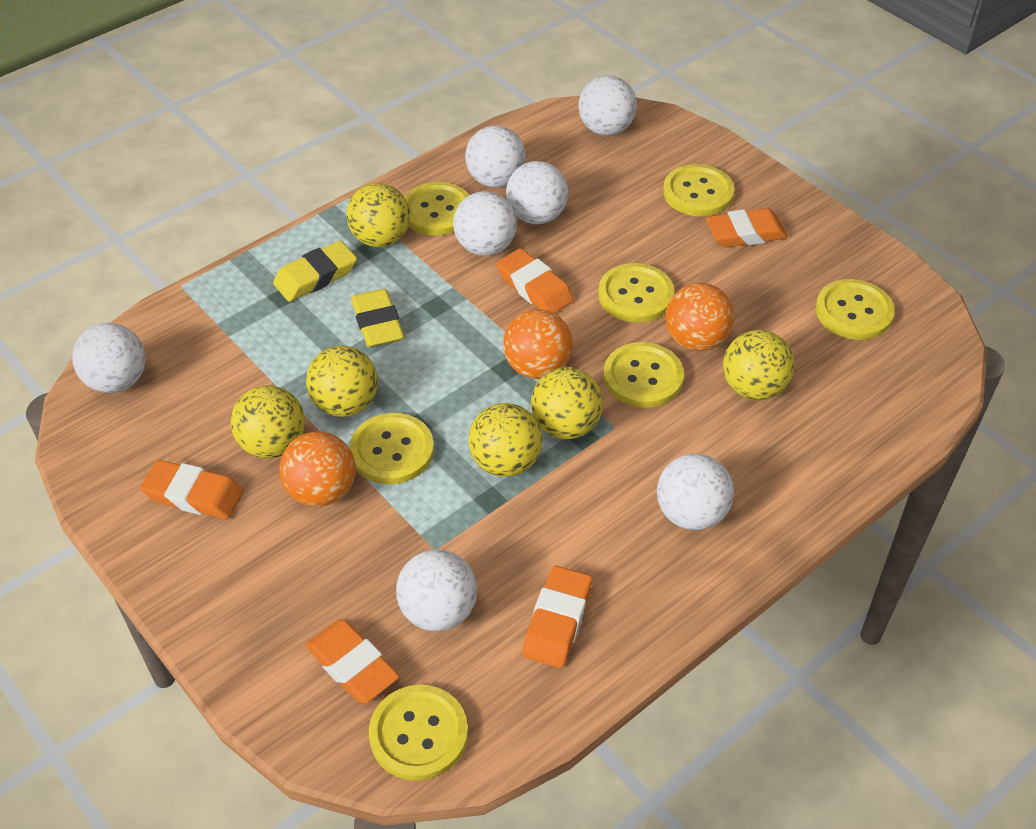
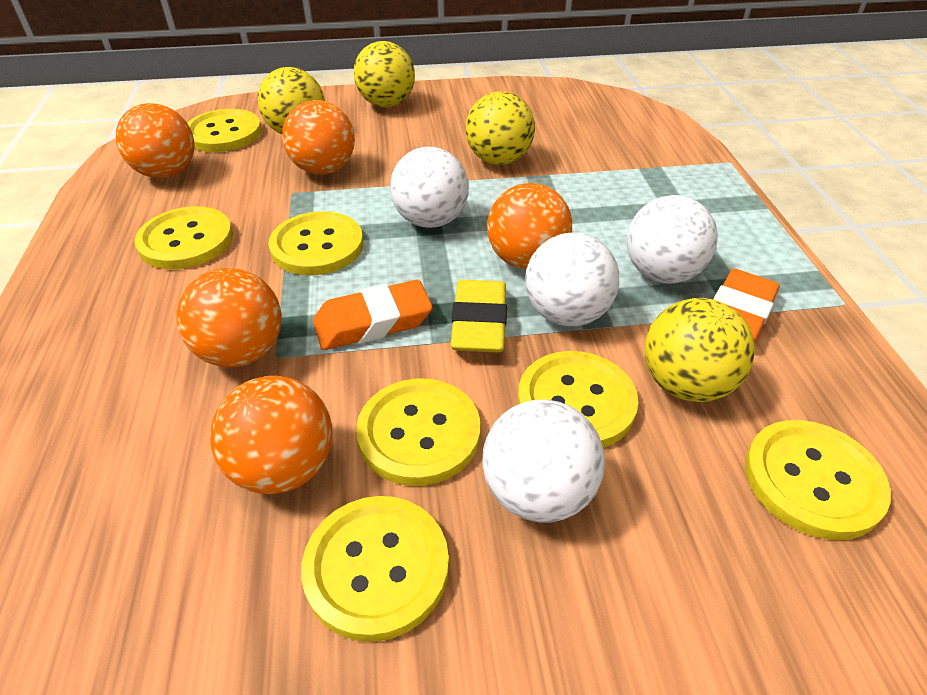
orange ball: 3 -> 5
orange eraser: 5 -> 2
white ball: 7 -> 4
yellow ball: 6 -> 4
yellow eraser: 2 -> 1

